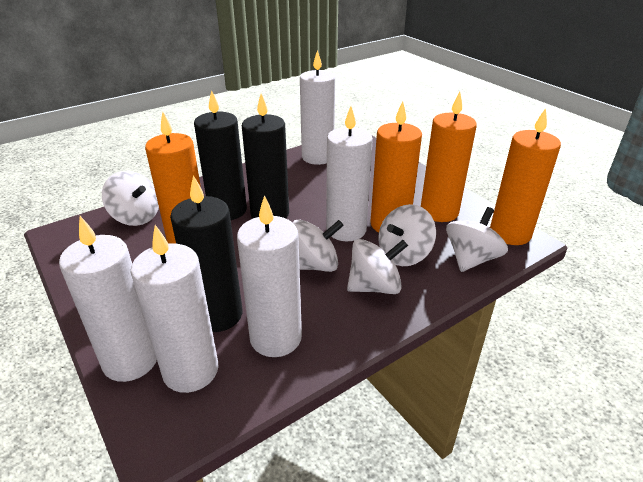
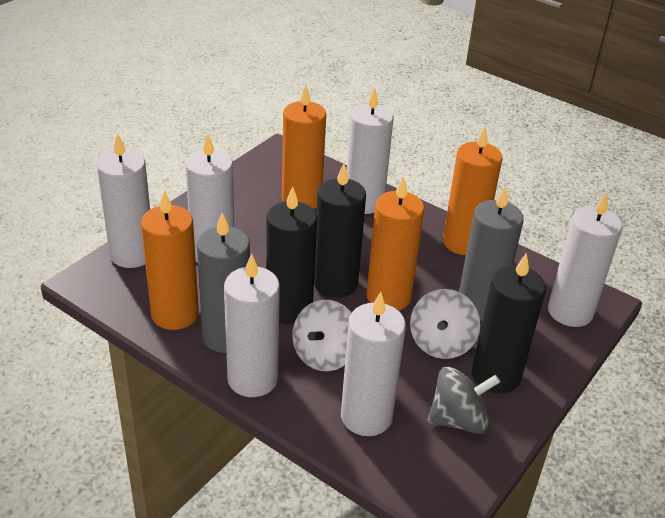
grey candle: 0 -> 2
grey spinning top: 0 -> 1
white candle: 5 -> 6
white spinning top: 5 -> 2

